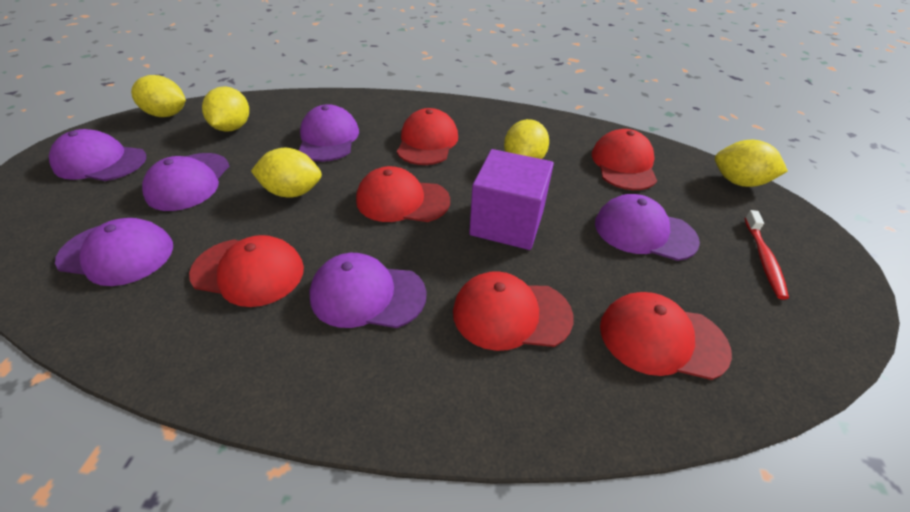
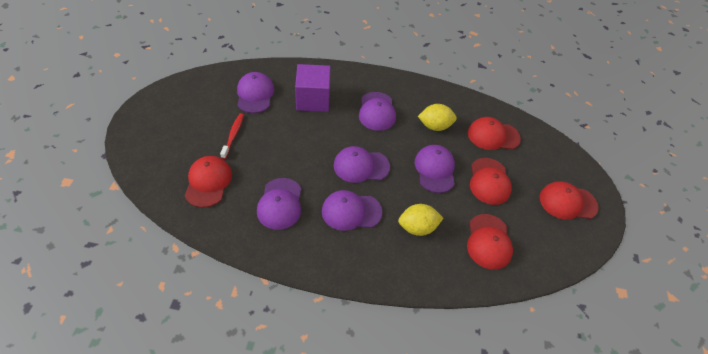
red cap: 6 -> 5
yellow lemon: 5 -> 2

